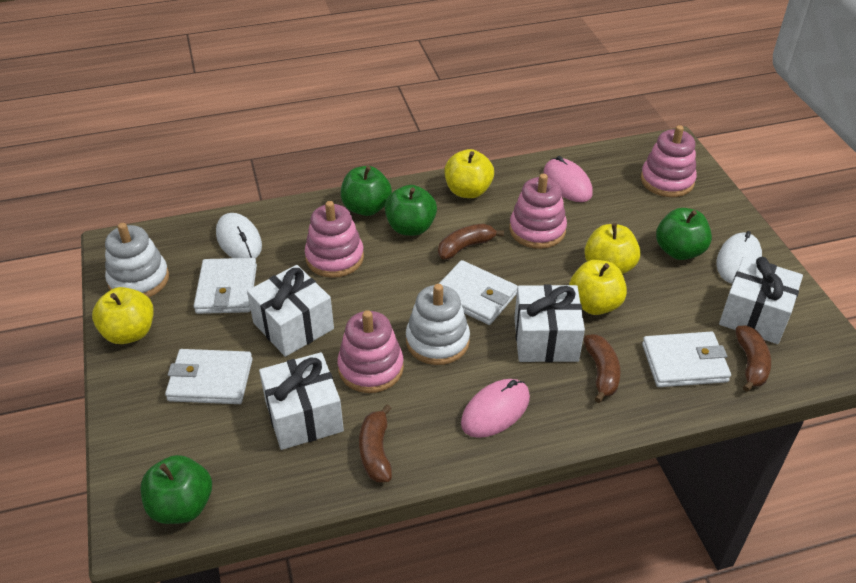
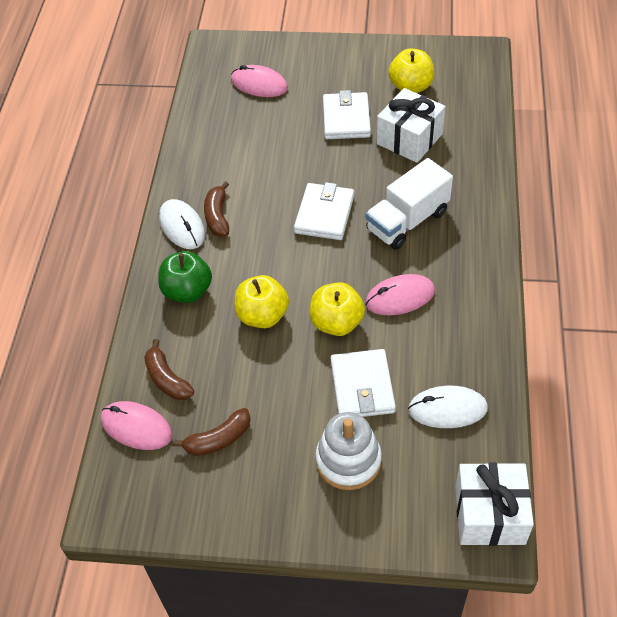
brown banana: 4 -> 3
green apple: 4 -> 1
pink mouse: 2 -> 3
pink stacking toy: 4 -> 0
white gift: 4 -> 2
white stacking toy: 2 -> 1
white truck: 0 -> 1
white wallet: 4 -> 3
yellow apple: 4 -> 3

